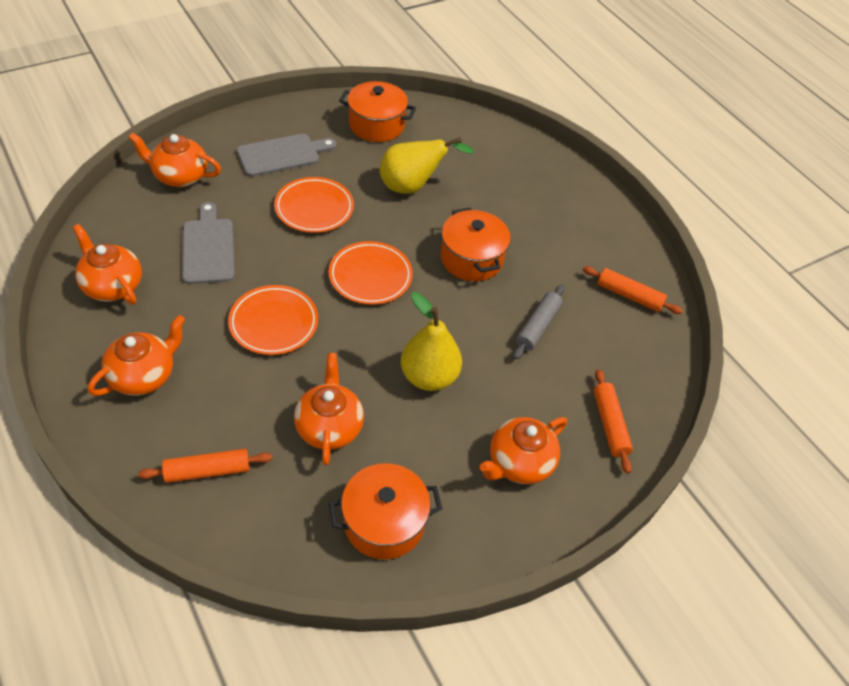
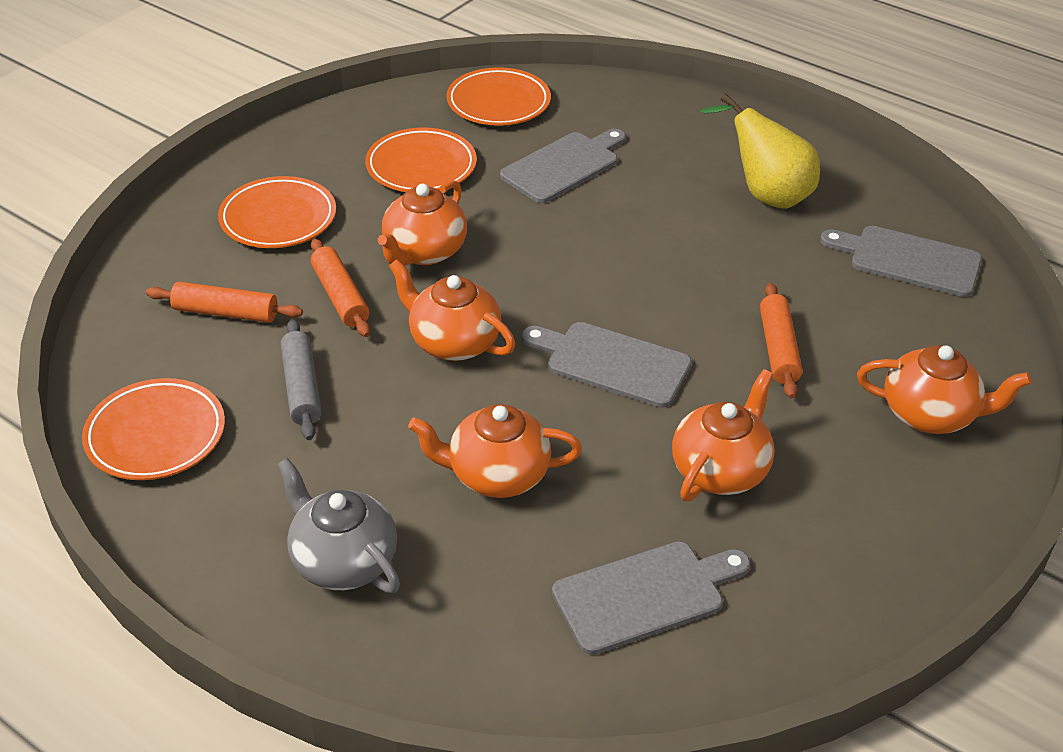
grey cutting board: 2 -> 4
grey teapot: 0 -> 1
orange plate: 3 -> 4
orange pot: 3 -> 0
yellow pear: 2 -> 1

